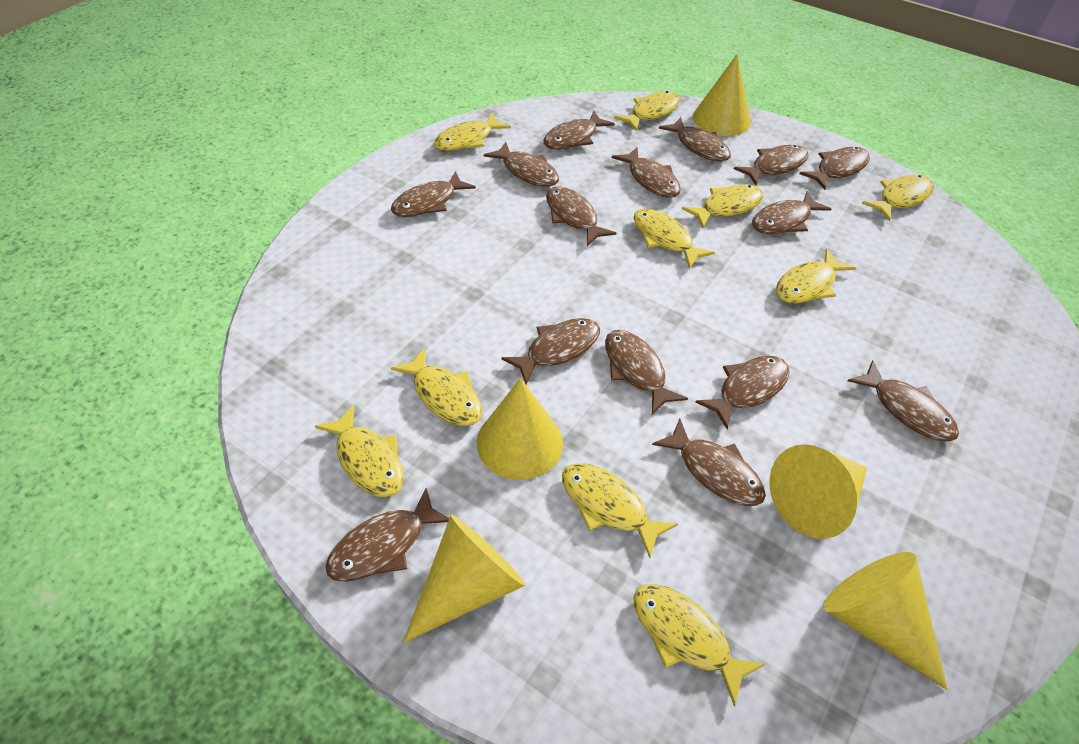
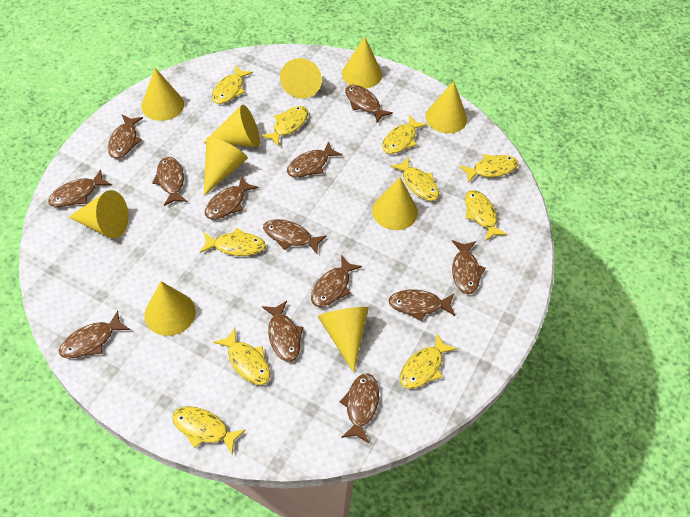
brown fish: 15 -> 13
yellow cone: 5 -> 10

